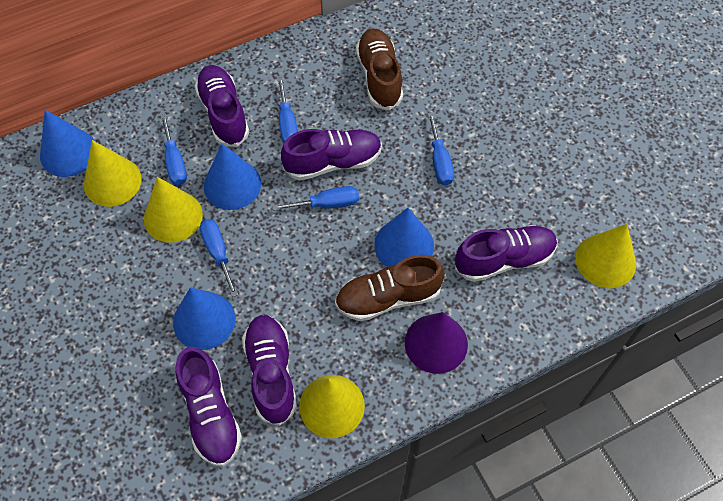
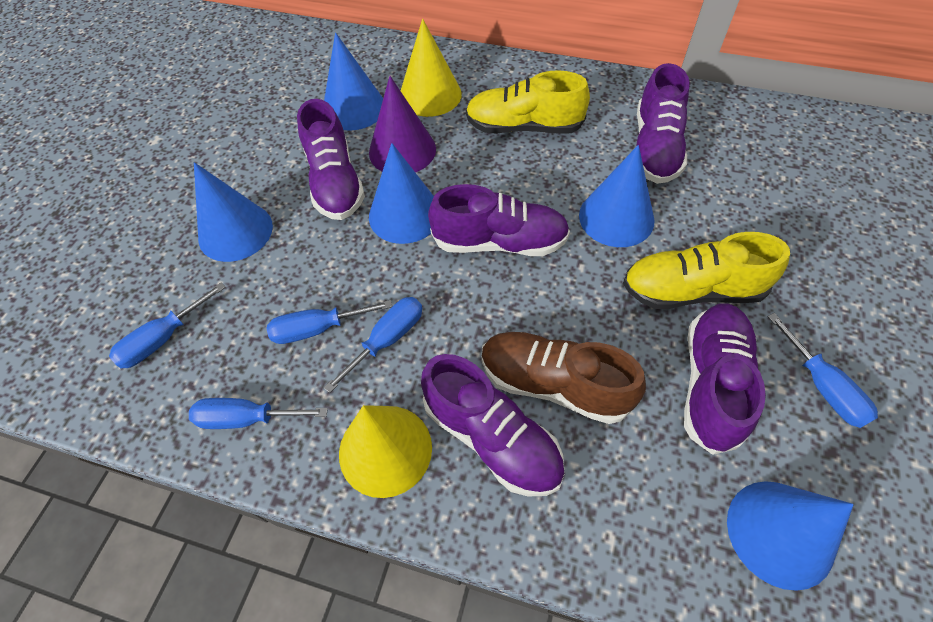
blue cone: 4 -> 5
brown shoe: 2 -> 1
yellow cone: 4 -> 2
yellow shoe: 0 -> 2

